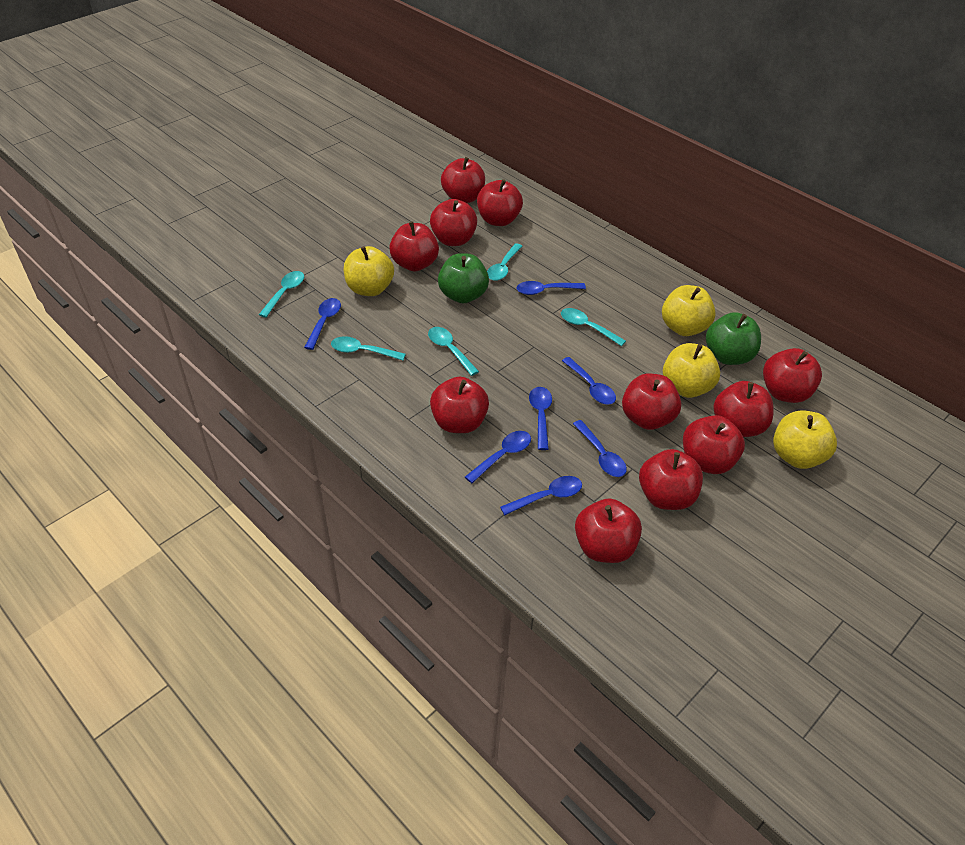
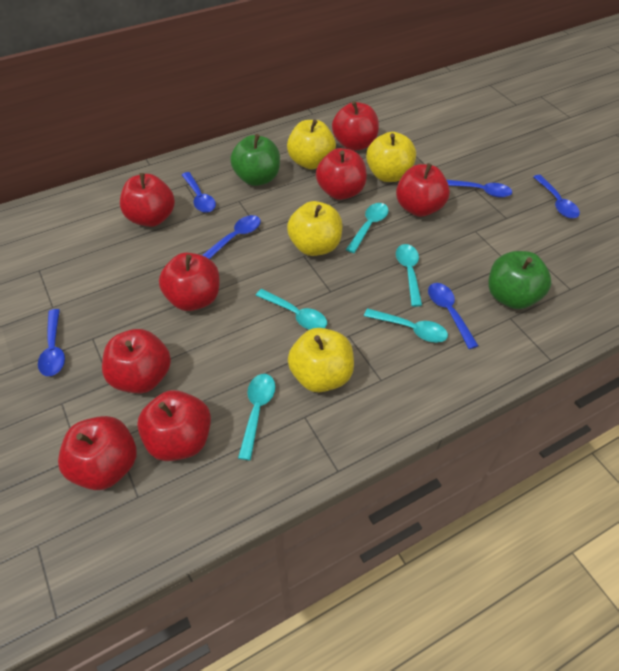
blue spoon: 7 -> 6
red apple: 11 -> 8

